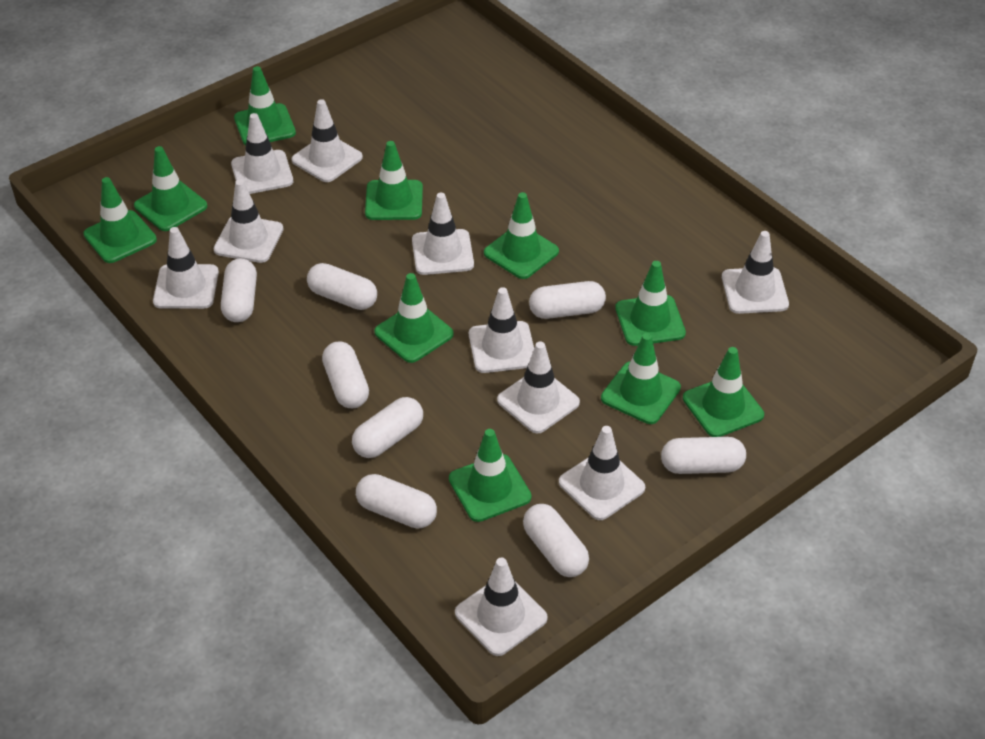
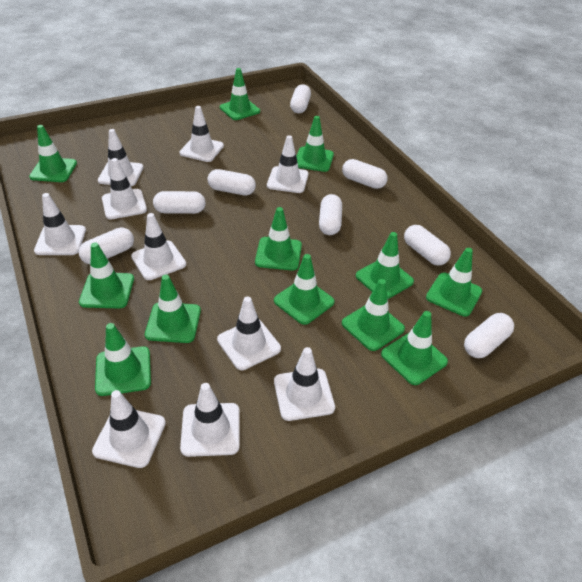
green traffic cone: 10 -> 12

